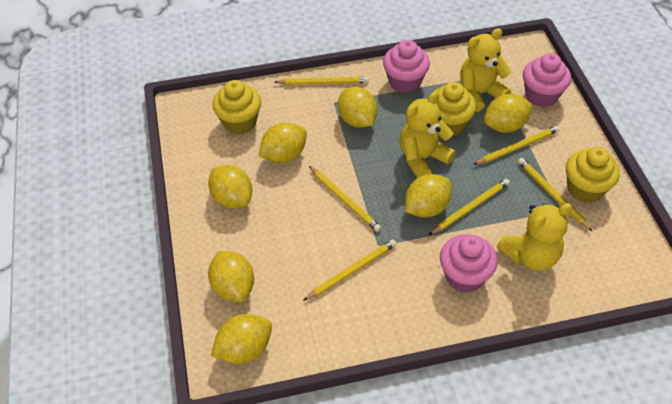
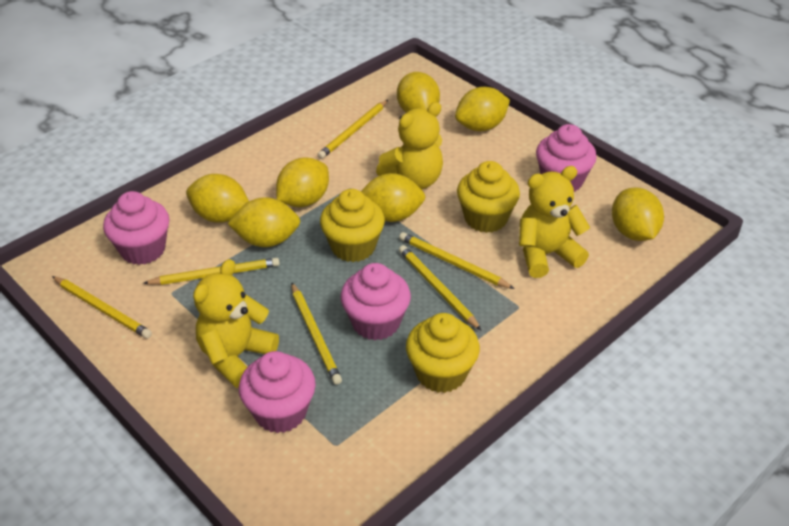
pink cupcake: 3 -> 4

